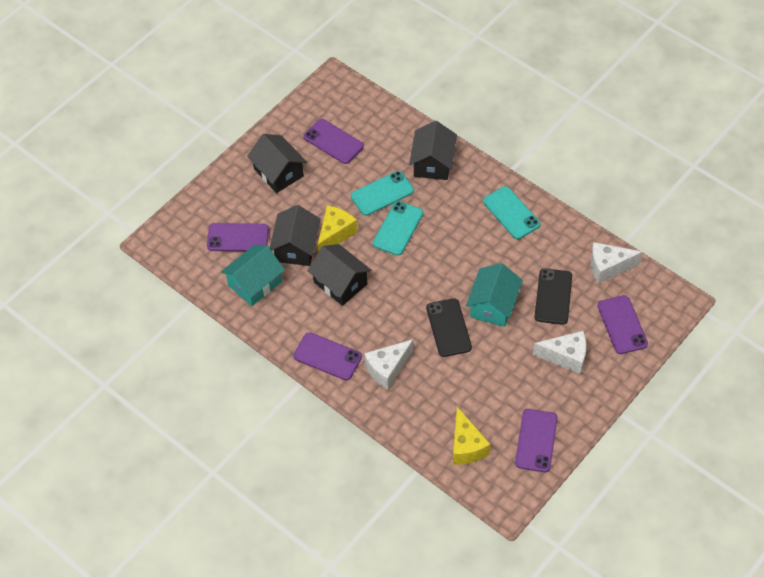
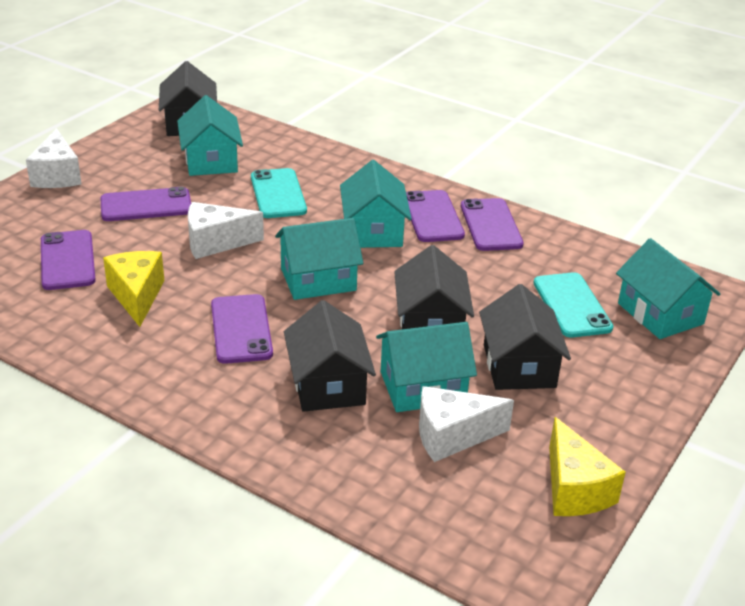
black phone: 2 -> 0
turquoise house: 2 -> 5
turquoise phone: 3 -> 2

